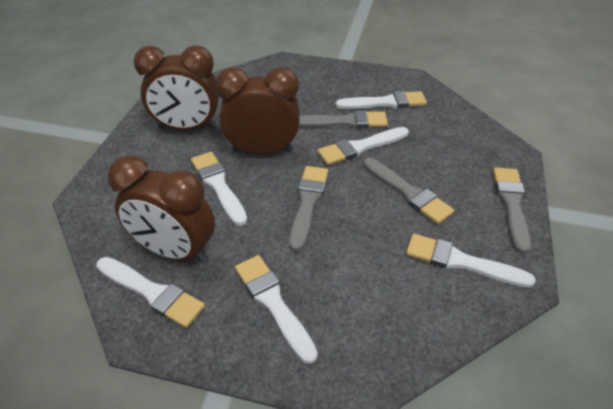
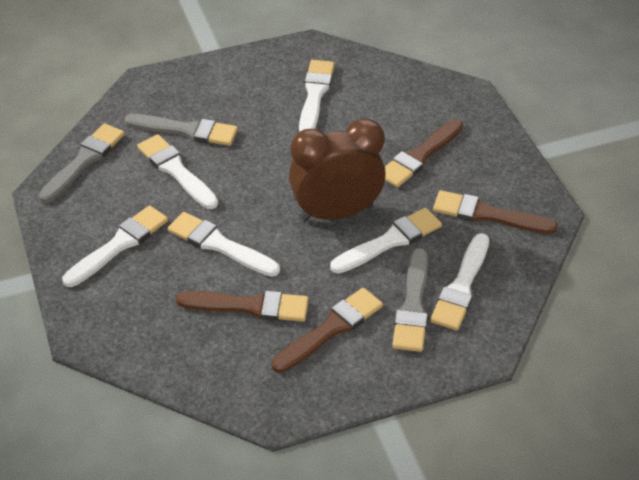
brown brush: 0 -> 4
brown clock: 3 -> 1
grey brush: 4 -> 3

